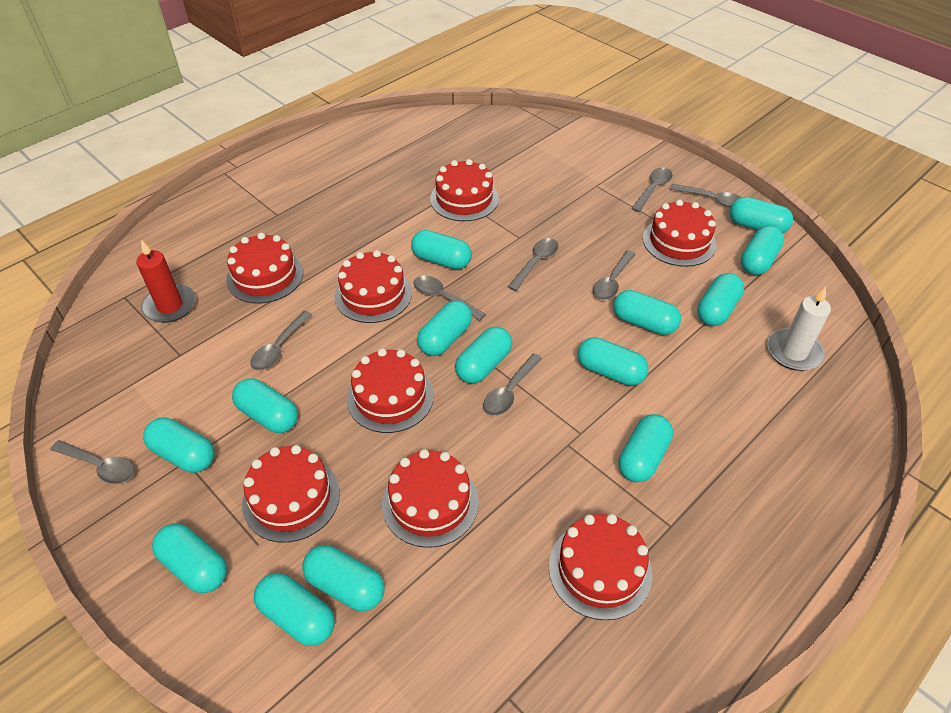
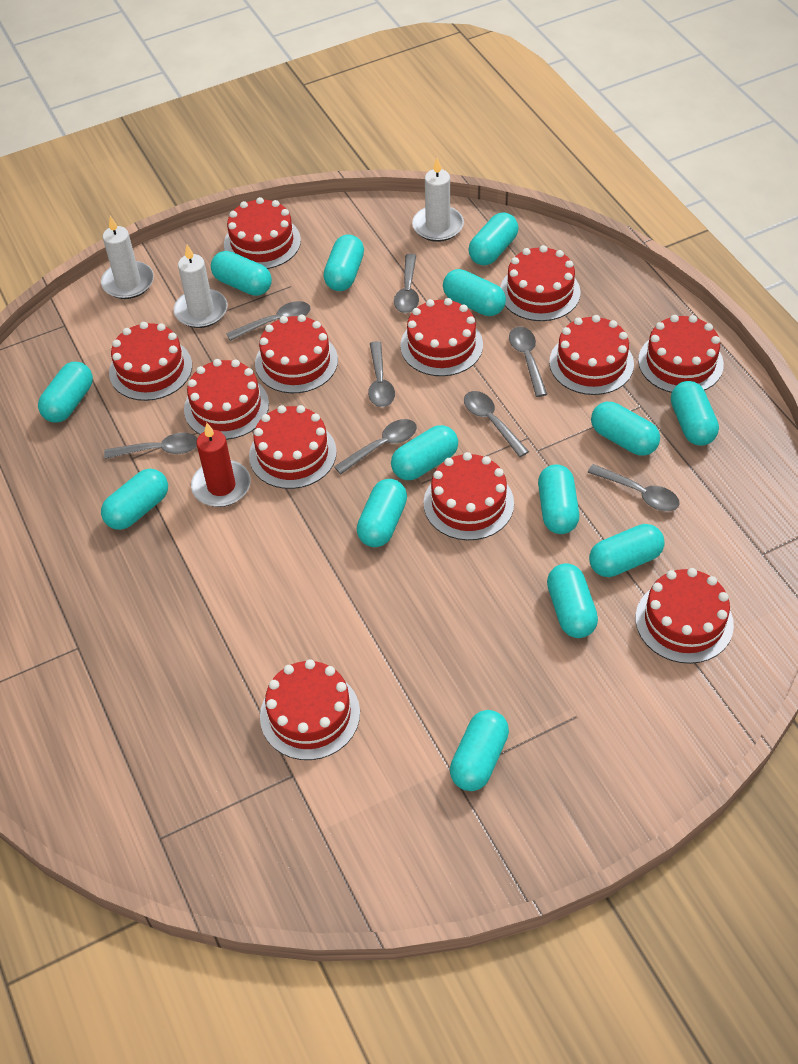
red cake: 8 -> 12
white candle: 1 -> 3

